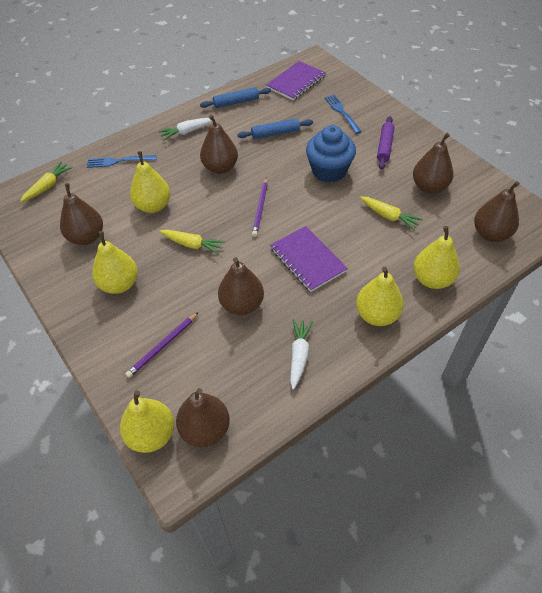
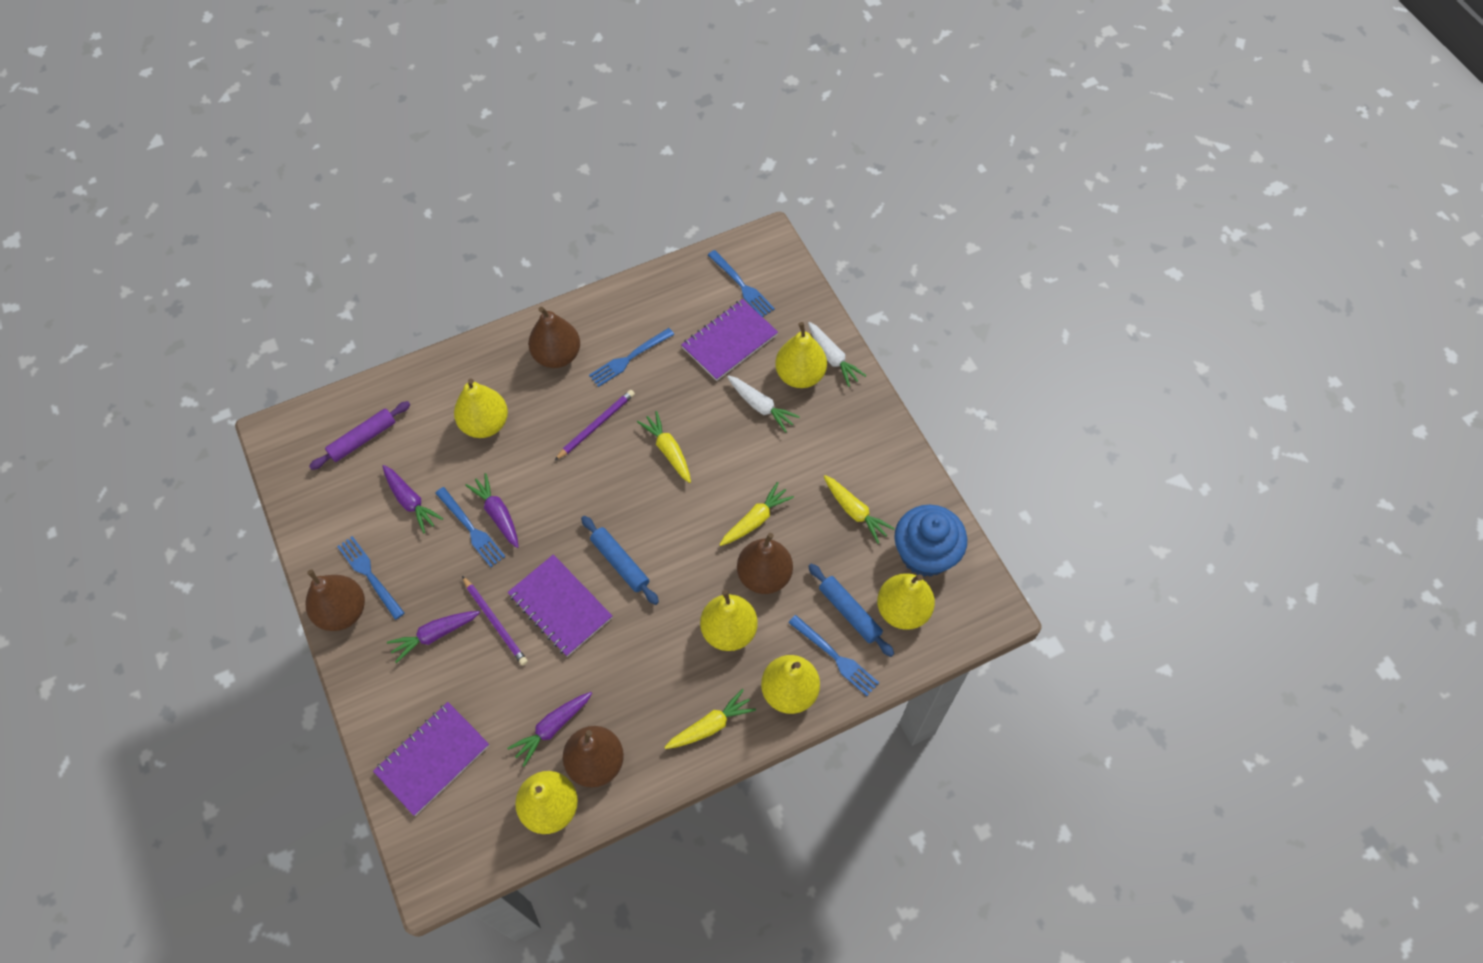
blue fork: 2 -> 5
brown pear: 6 -> 4
purple carrot: 0 -> 4
purple notebook: 2 -> 3
yellow carrot: 3 -> 4
yellow pear: 5 -> 6

